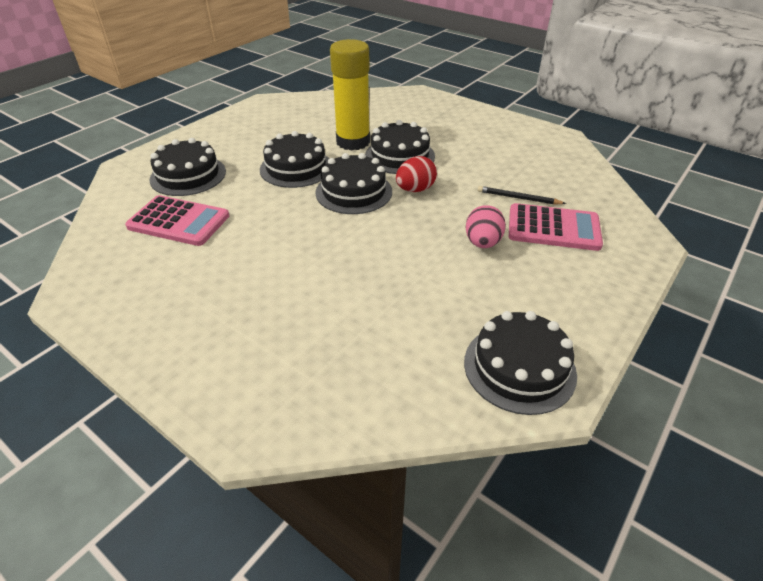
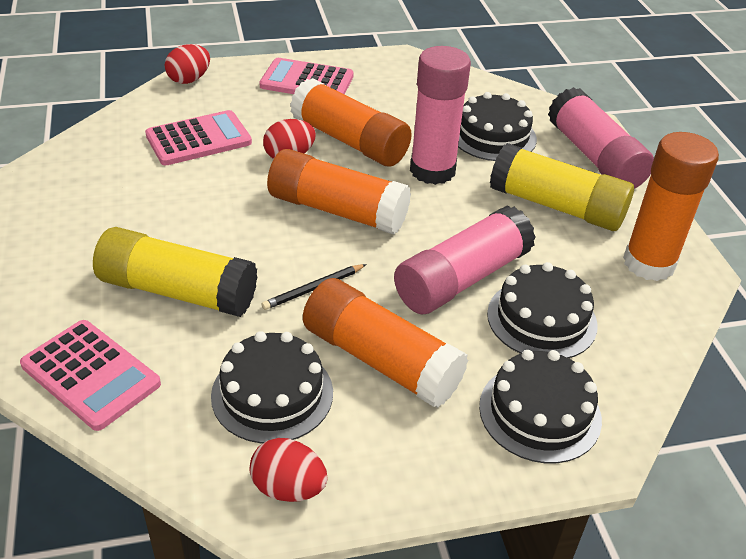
black cake: 5 -> 4
orange glue stick: 0 -> 4
pink calculator: 2 -> 3
pink egg: 1 -> 0
pink glue stick: 0 -> 3
red egg: 1 -> 3
yellow glue stick: 1 -> 2

